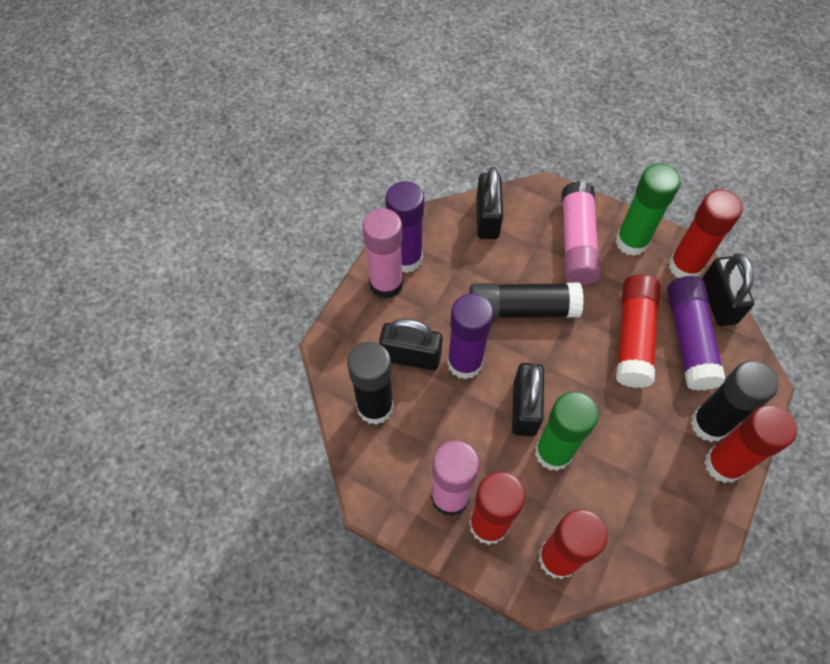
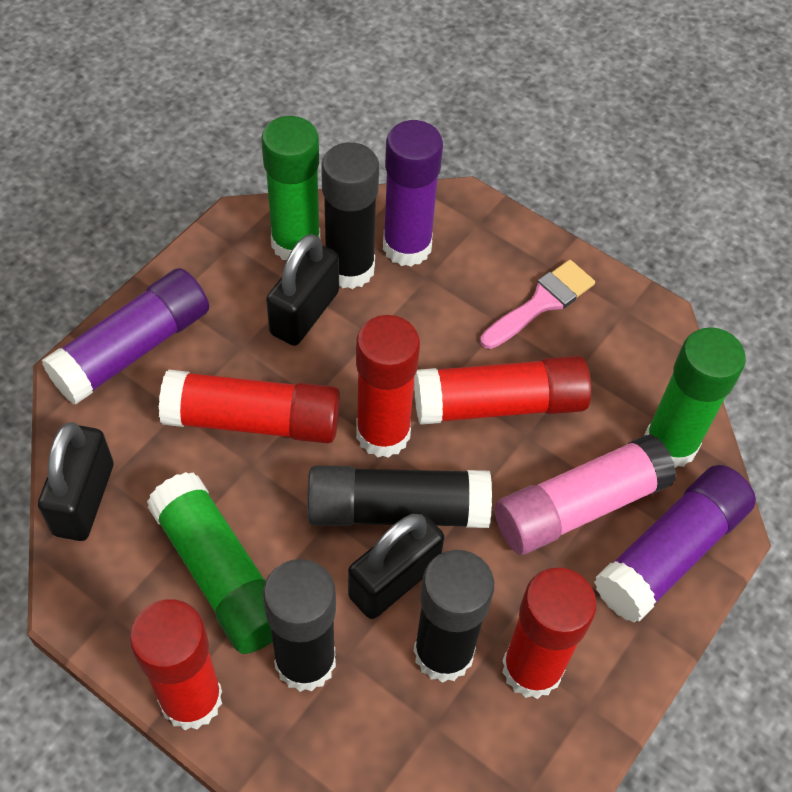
black glue stick: 3 -> 4
black padlock: 4 -> 3
green glue stick: 2 -> 3
pink brush: 0 -> 1
pink glue stick: 3 -> 1

